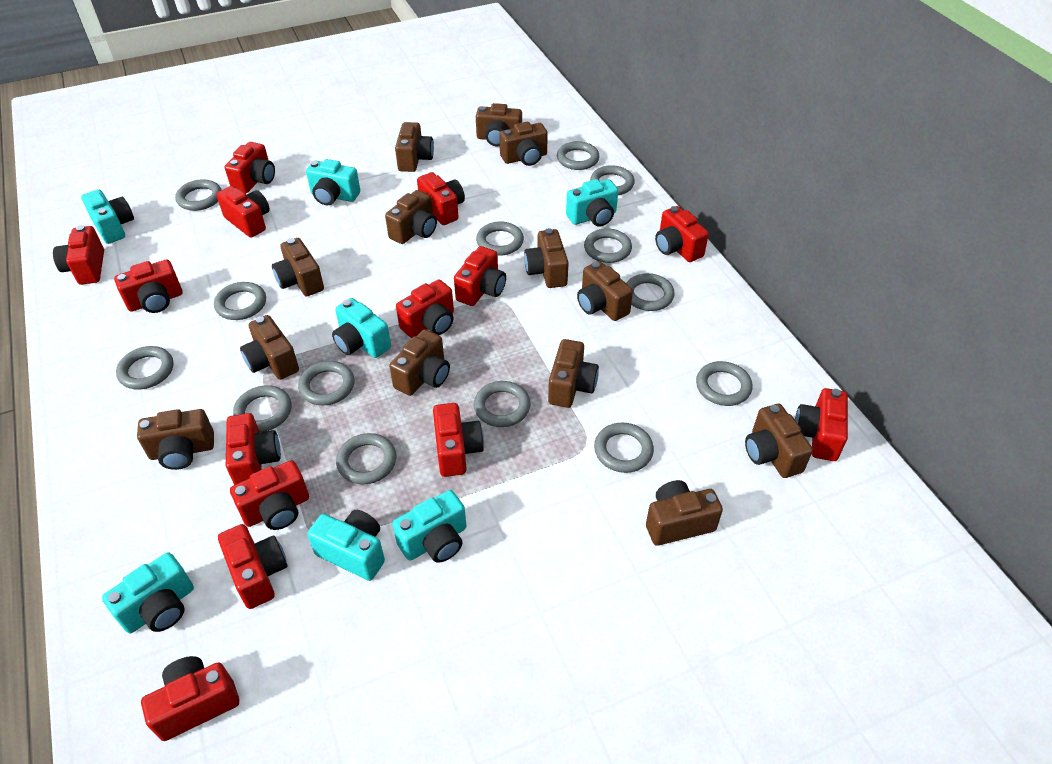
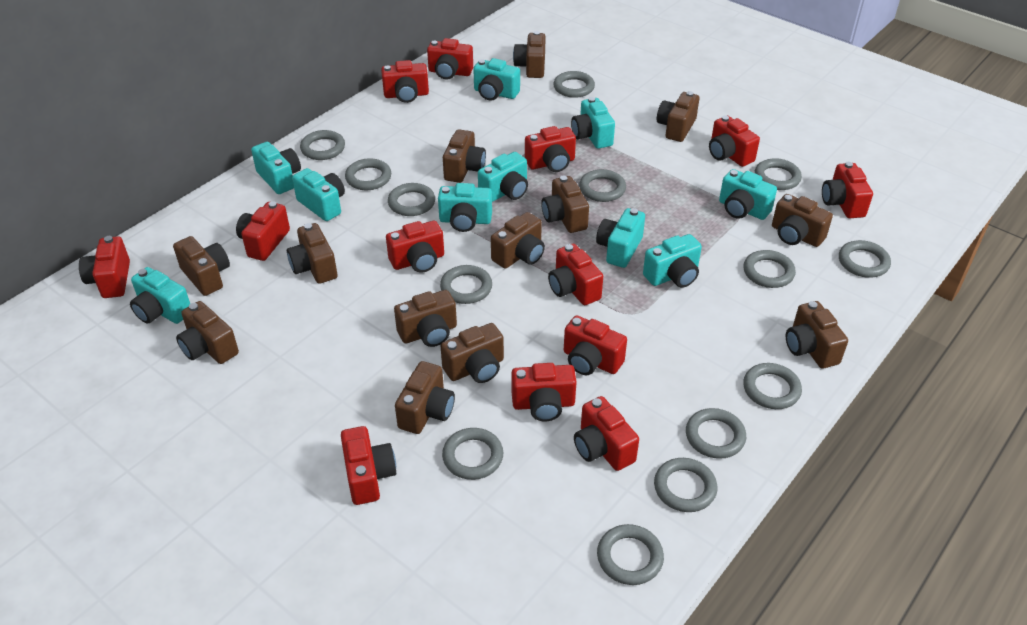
red camera: 14 -> 13
turquoise camera: 7 -> 10

